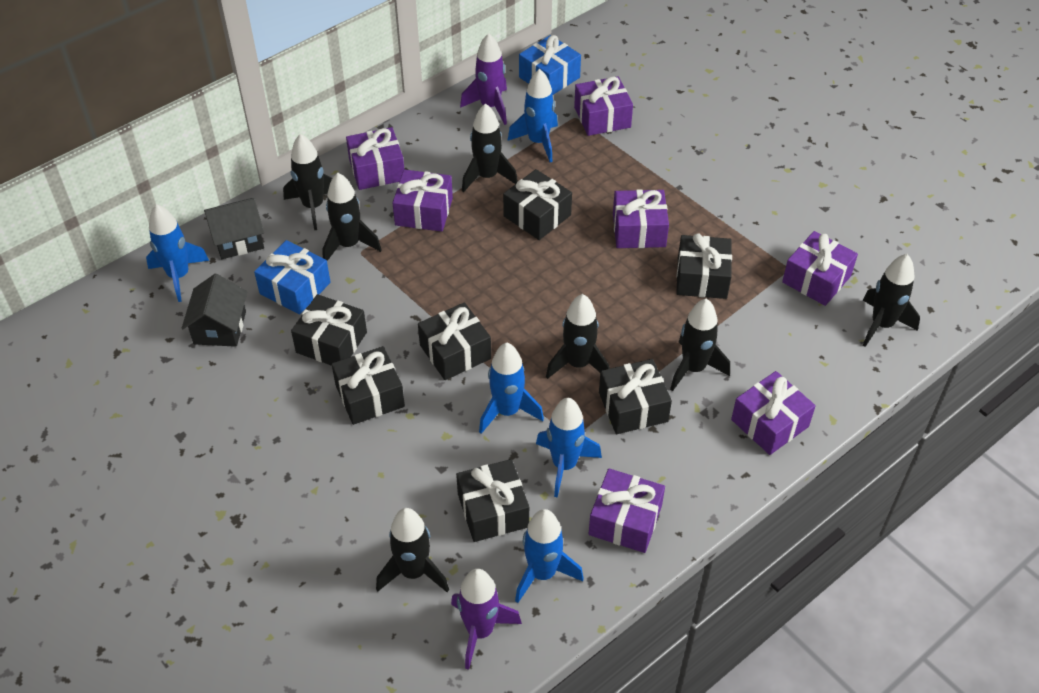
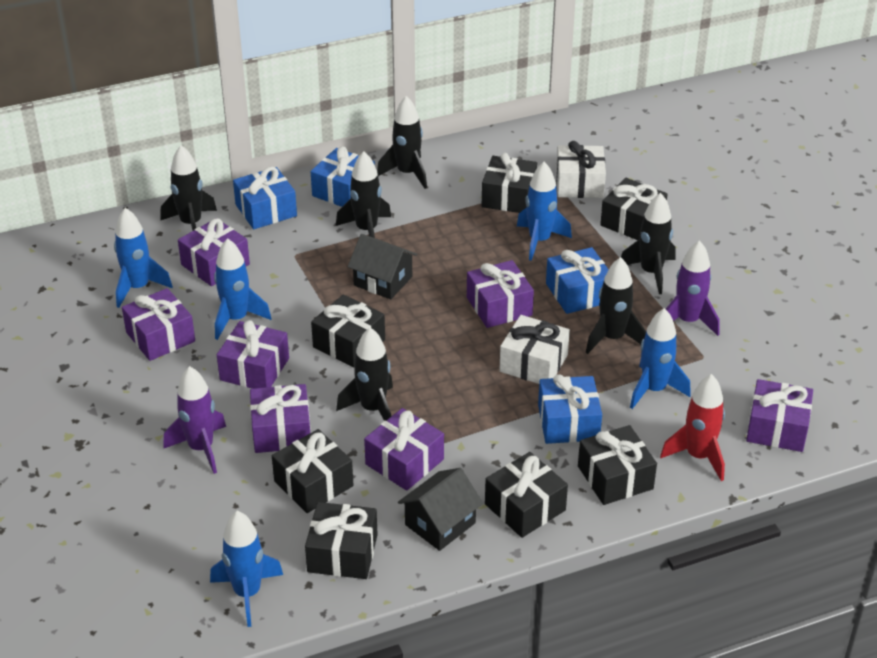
black rocket: 7 -> 6
blue gift: 2 -> 4
red rocket: 0 -> 1
white gift: 0 -> 2

